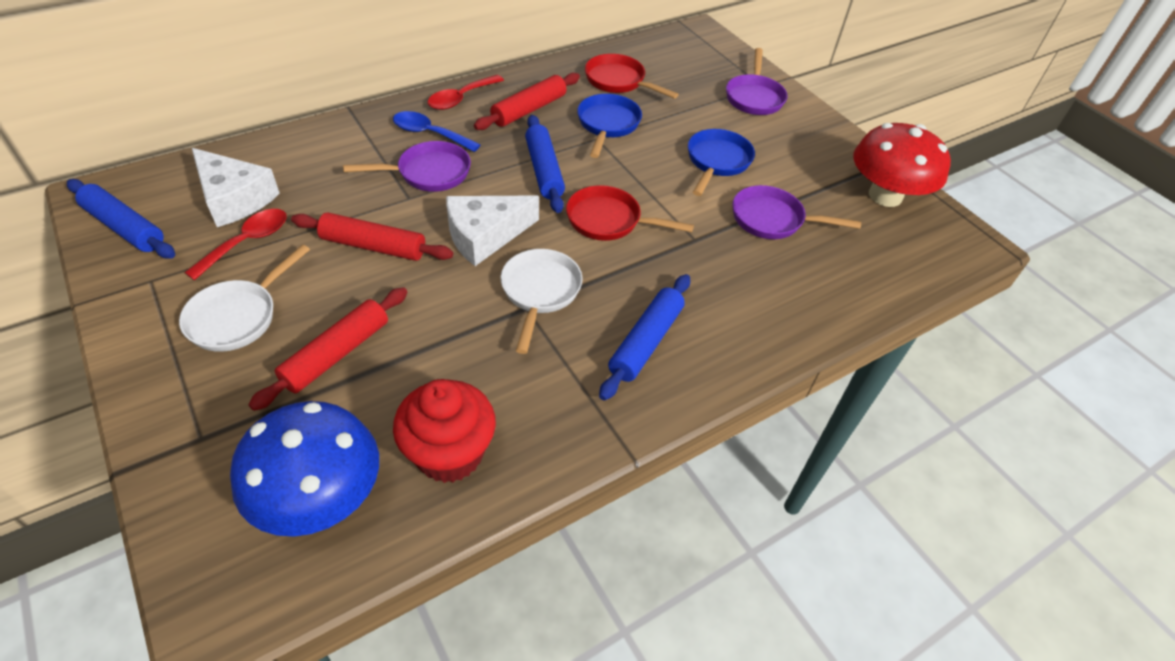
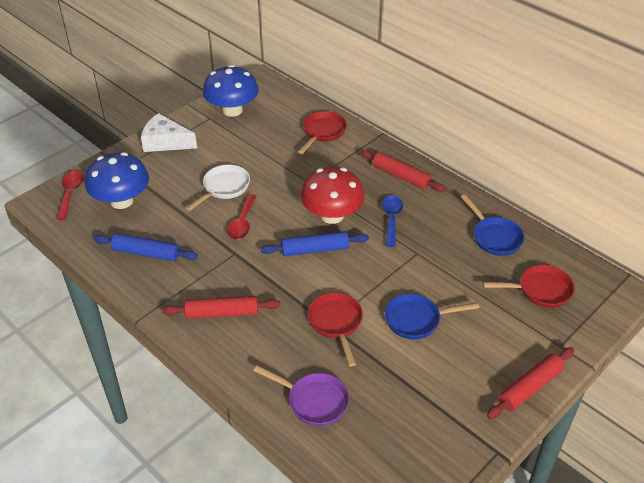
blue mushroom: 1 -> 2
blue rolling pin: 3 -> 2
purple pan: 3 -> 1
red cupcake: 1 -> 0
red pan: 2 -> 3
white cheese: 2 -> 1
white pan: 2 -> 1

